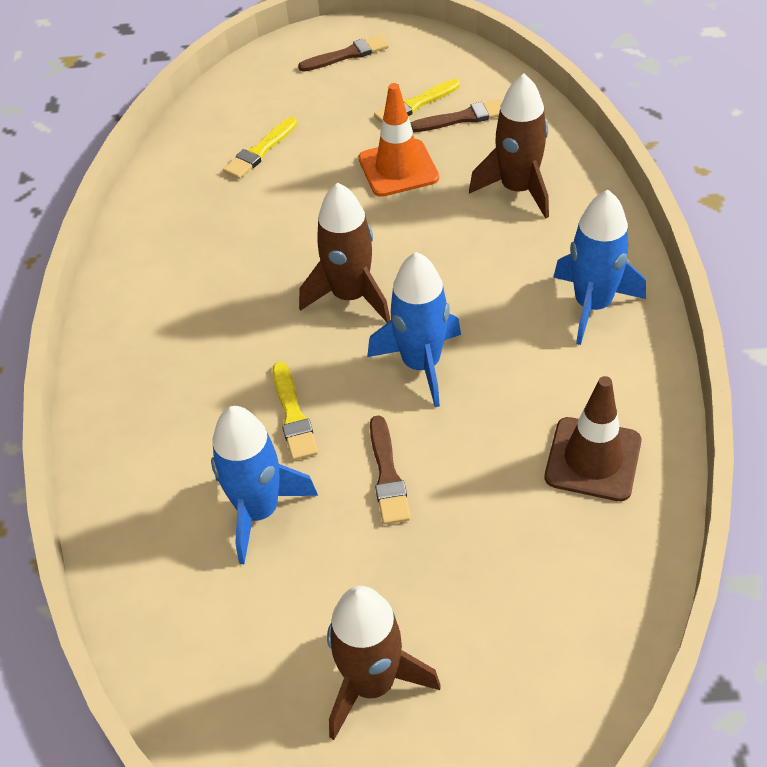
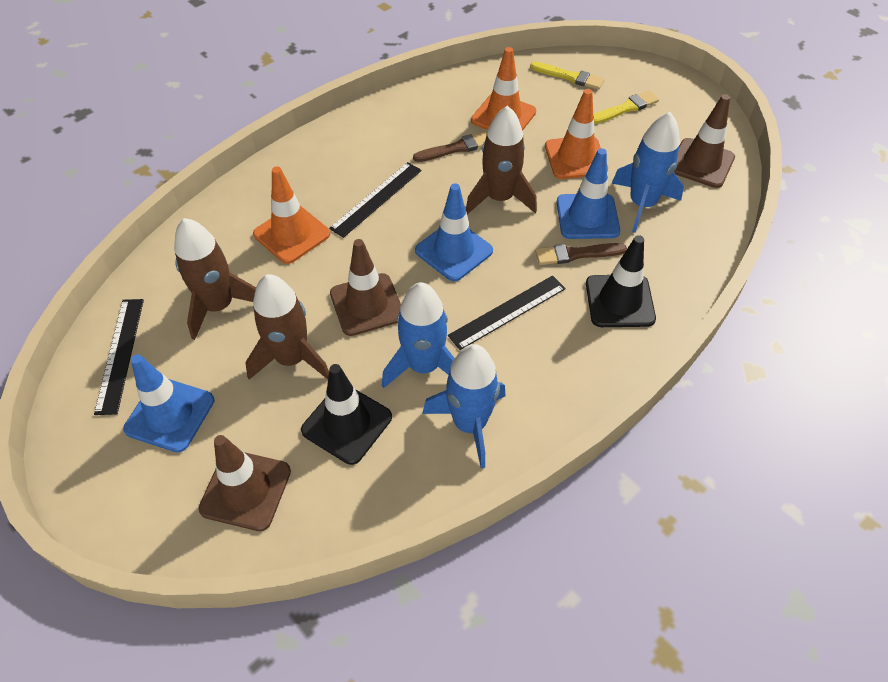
black ruler: 0 -> 3
black traffic cone: 0 -> 2
blue traffic cone: 0 -> 3
brown brush: 3 -> 2
brown traffic cone: 1 -> 3
orange traffic cone: 1 -> 3
yellow brush: 3 -> 2

